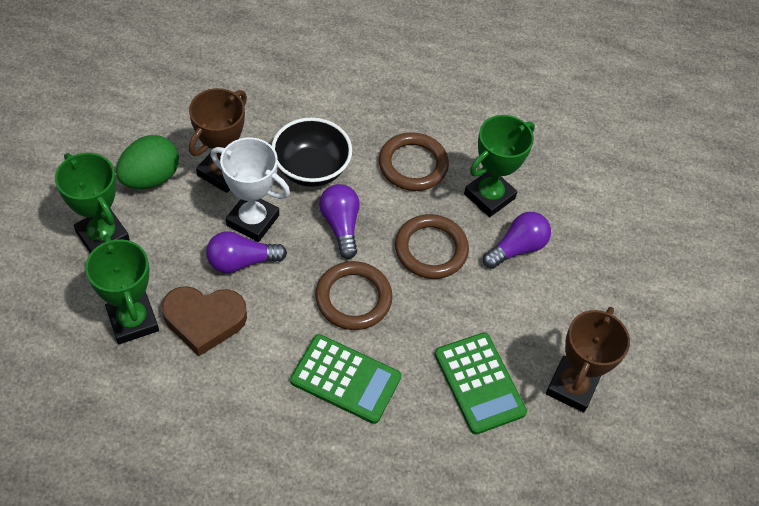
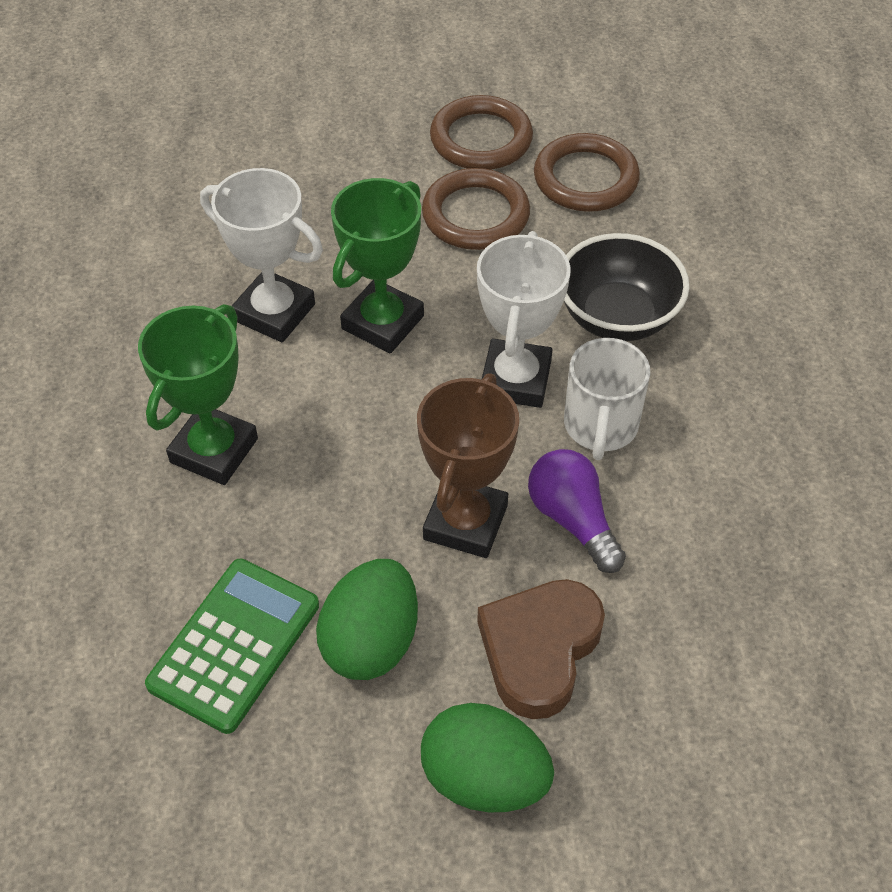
brown trophy: 2 -> 1
green calculator: 2 -> 1
green egg: 1 -> 2
green trophy: 3 -> 2
purple light bulb: 3 -> 1
white mug: 0 -> 1
white trophy: 1 -> 2

